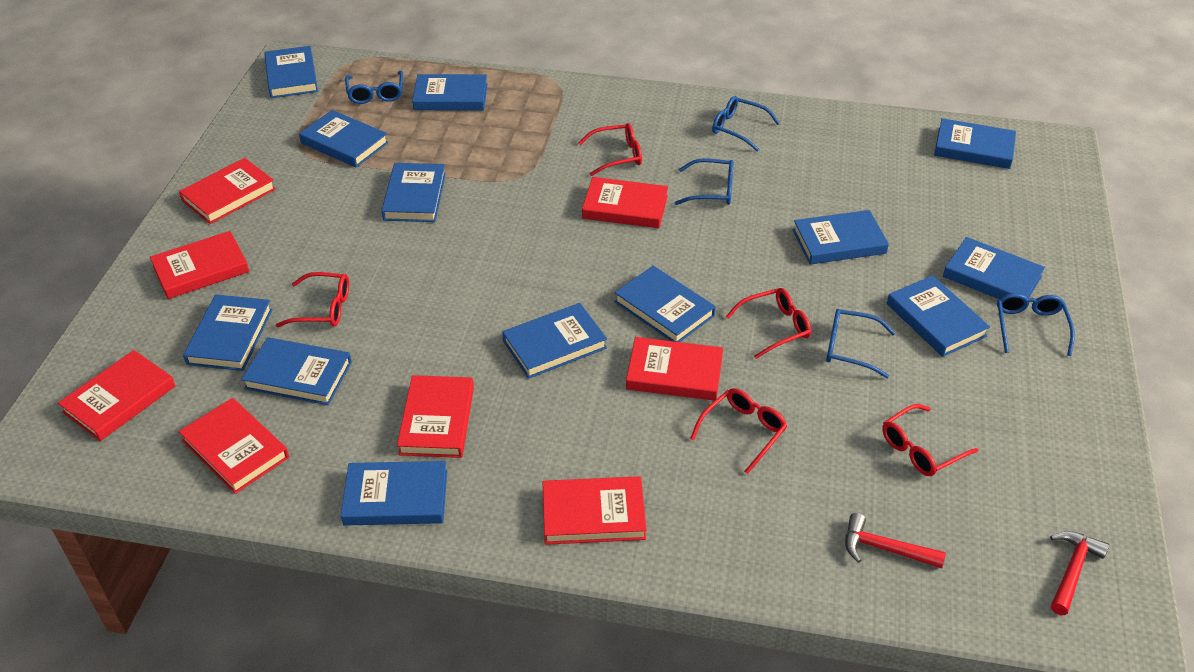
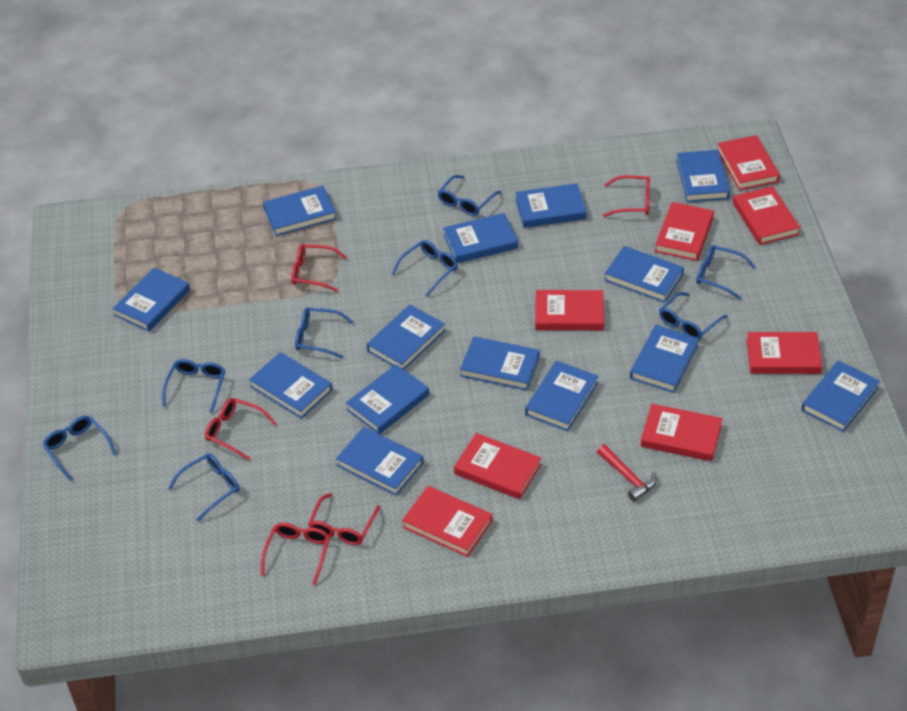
blue book: 13 -> 14
blue glasses: 5 -> 8
red hammer: 2 -> 1

